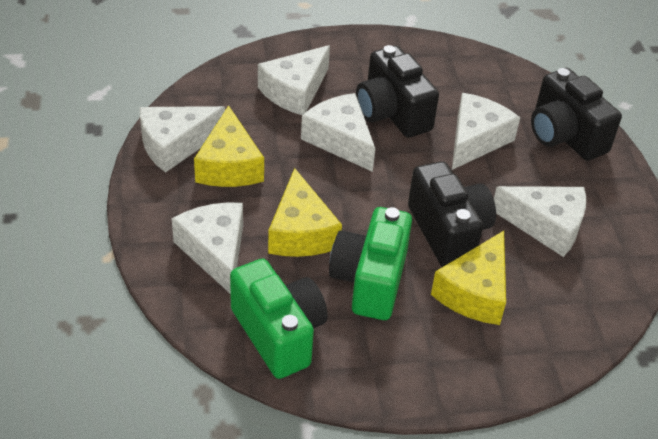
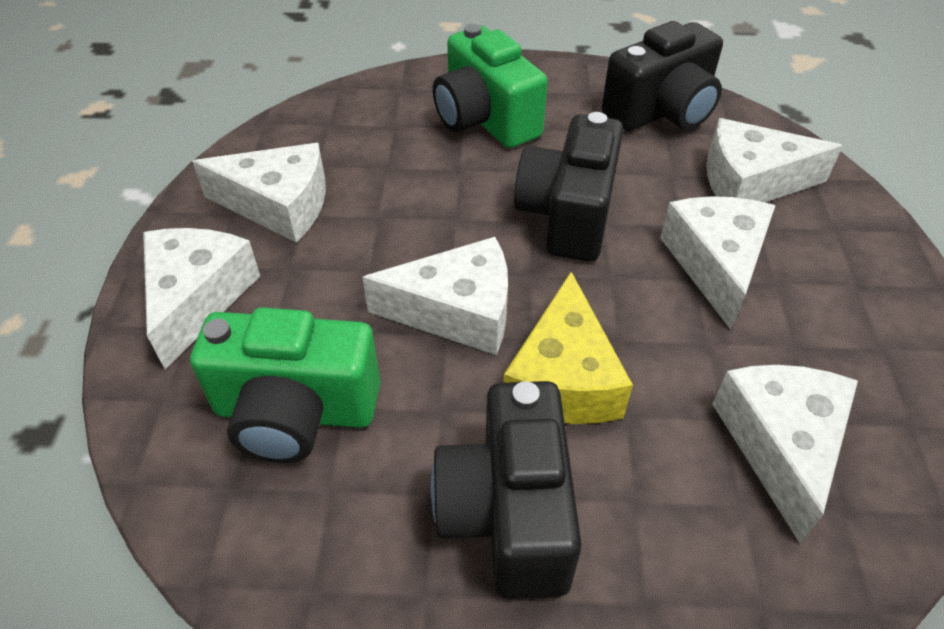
yellow cheese: 3 -> 1

